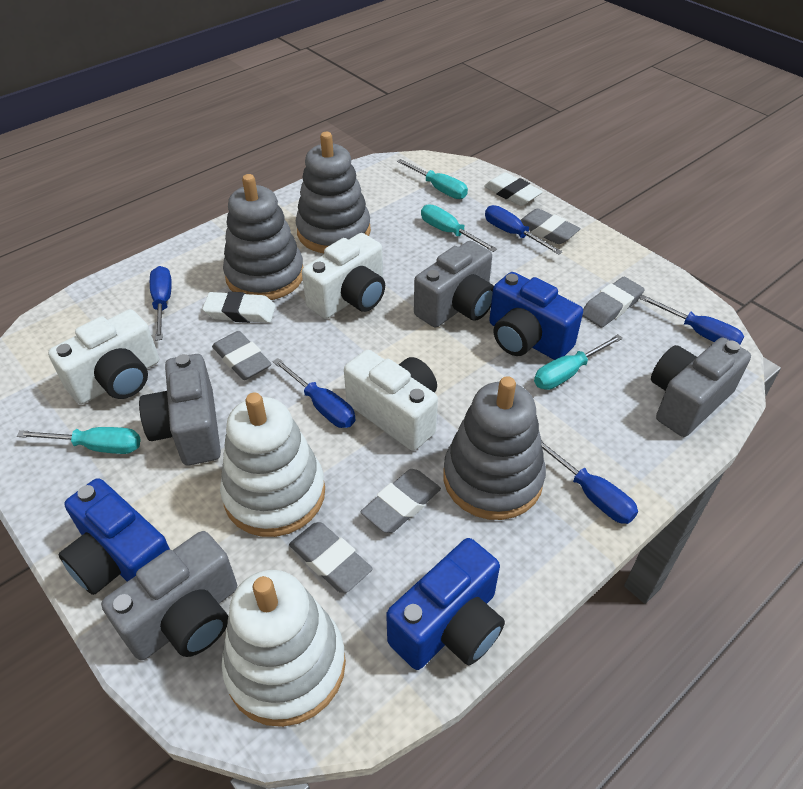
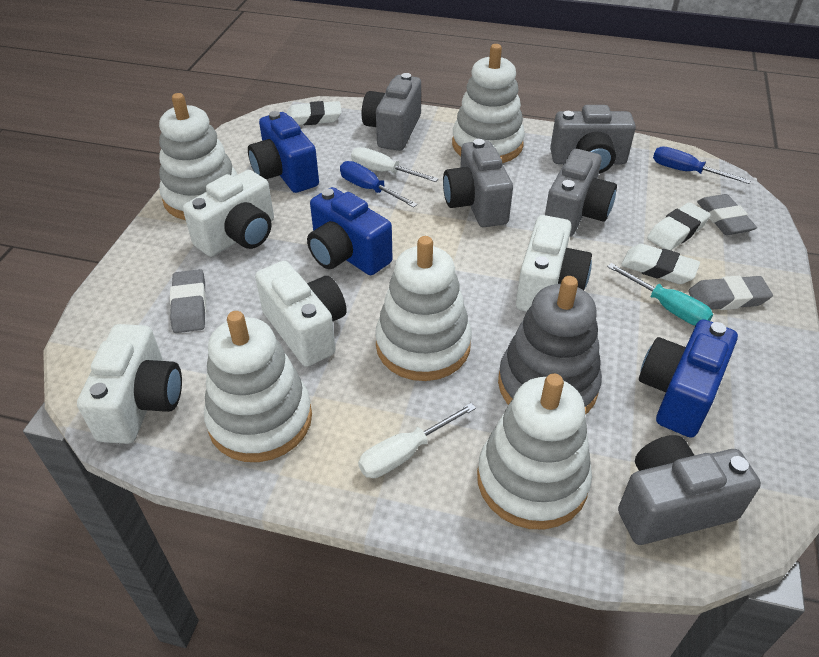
blue screwdriver: 5 -> 2
grey camera: 4 -> 5
grey eraser: 5 -> 3
grey stacking toy: 3 -> 1
turquoise screwdriver: 4 -> 1
white camera: 3 -> 4
white eraser: 2 -> 3
white screwdriver: 0 -> 2
white stacking toy: 2 -> 5

